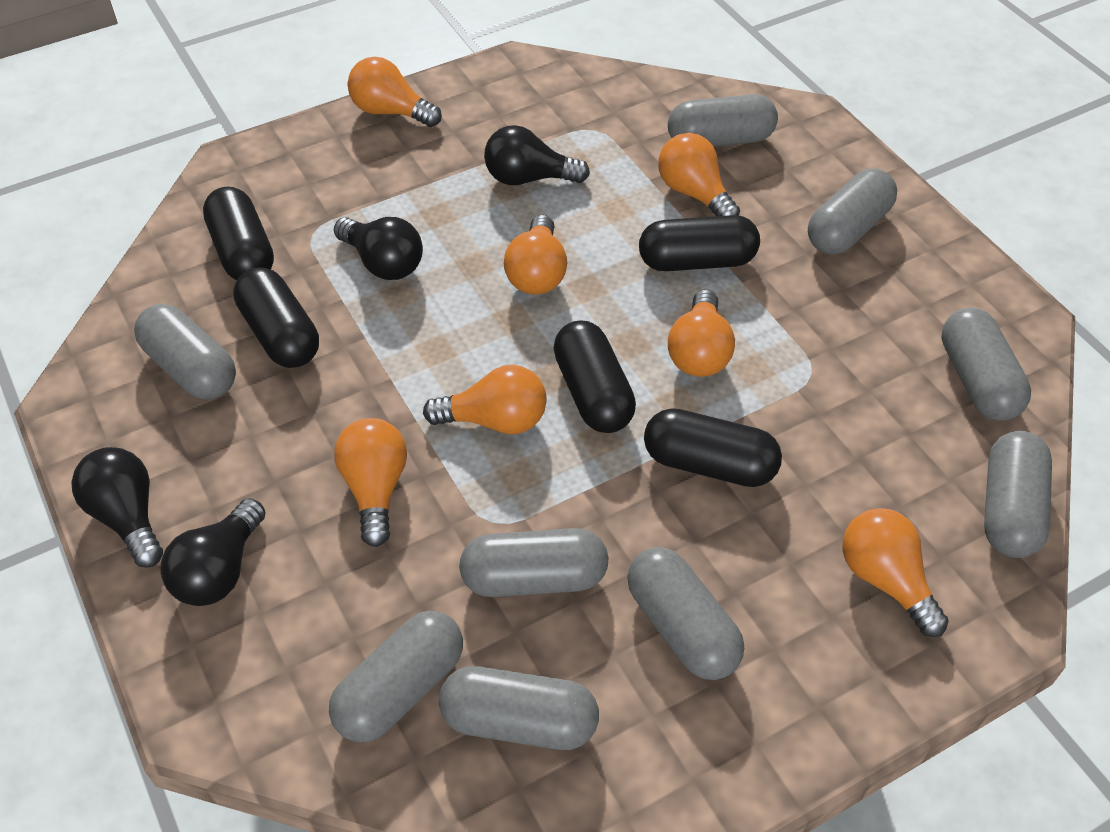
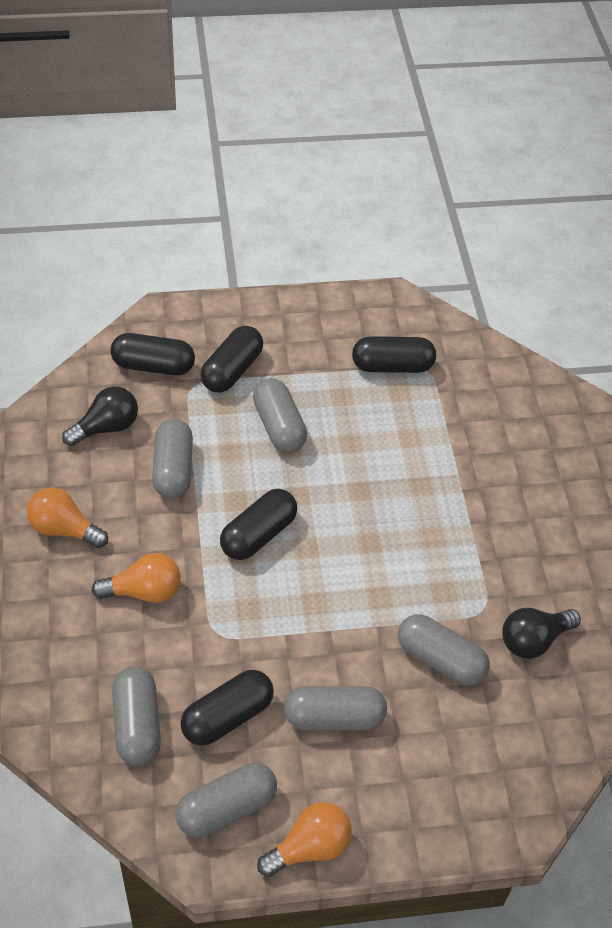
black light bulb: 4 -> 2
grey capsule: 9 -> 6
orange light bulb: 7 -> 3

